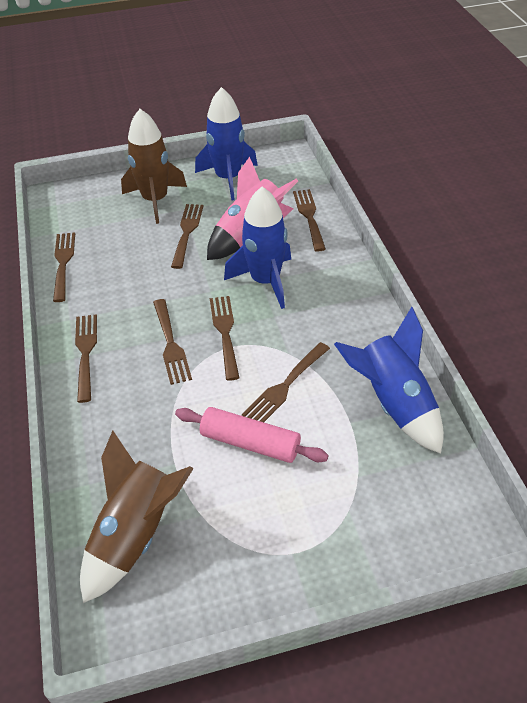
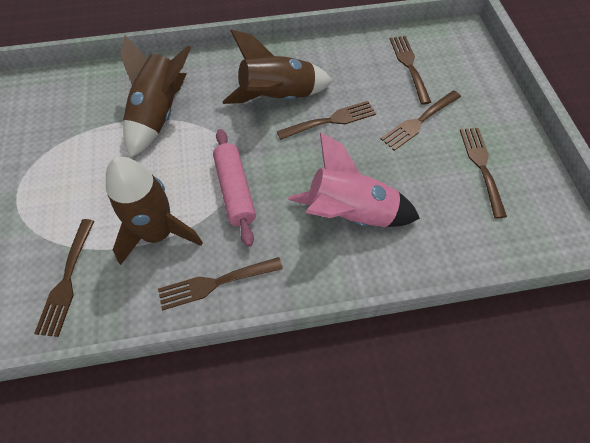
blue rocket: 3 -> 0
brown fork: 7 -> 6
brown rocket: 2 -> 3

